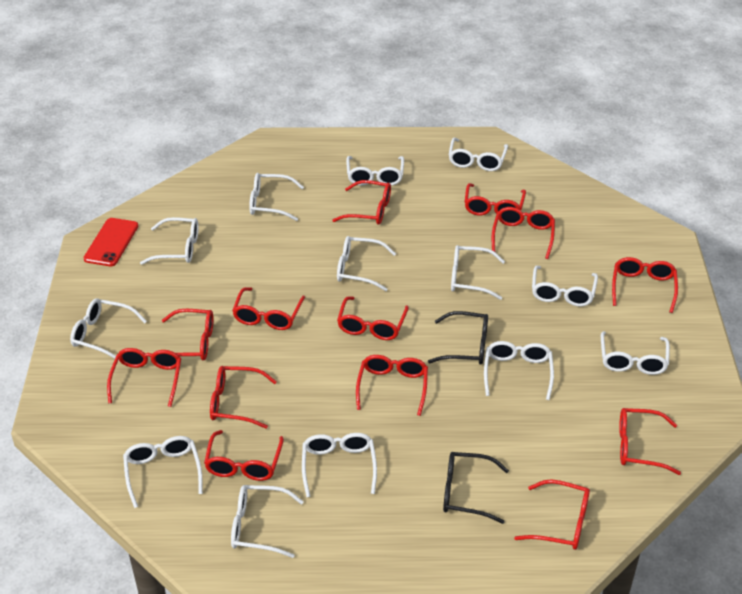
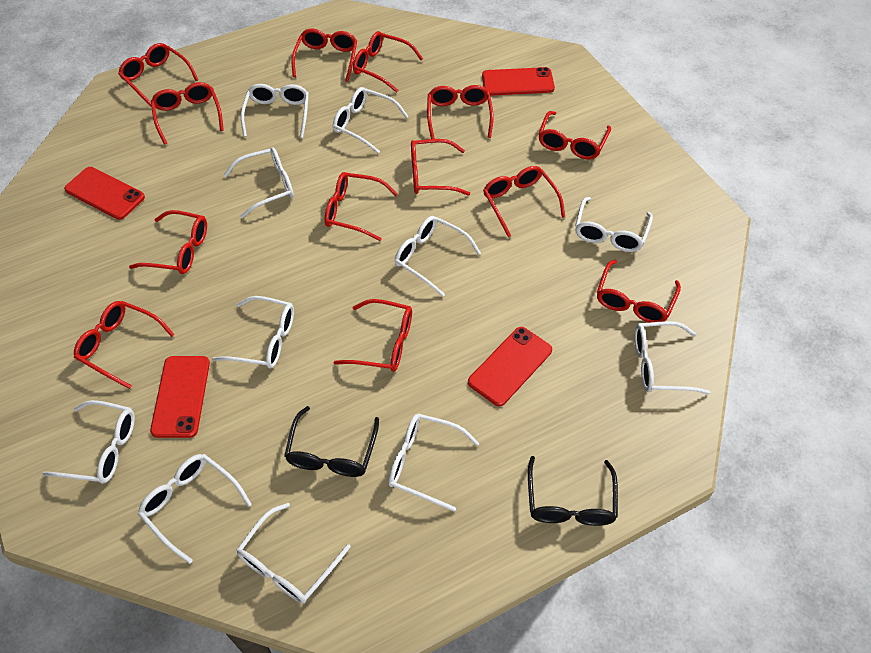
red phone: 1 -> 4
white glasses: 13 -> 11

